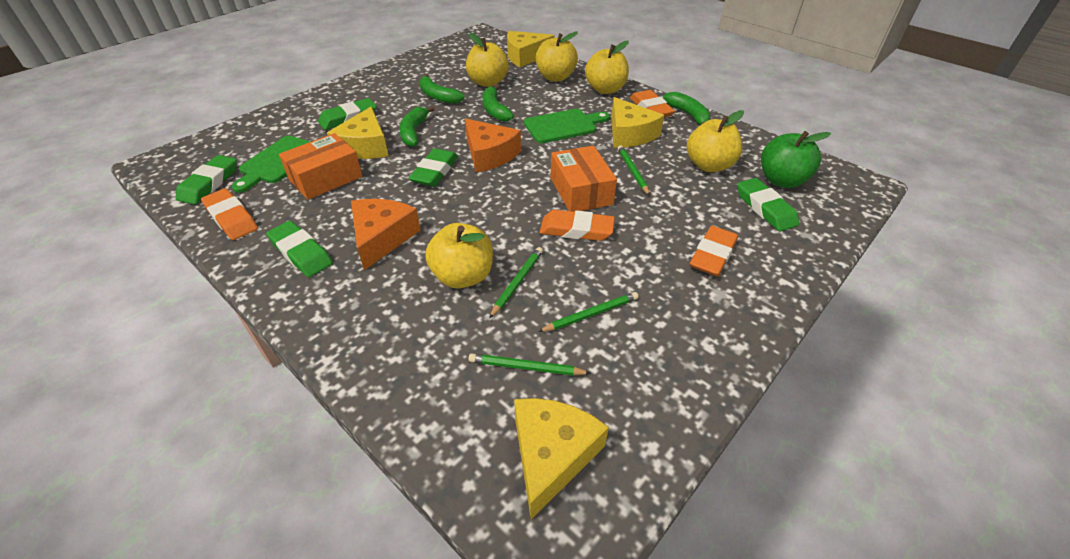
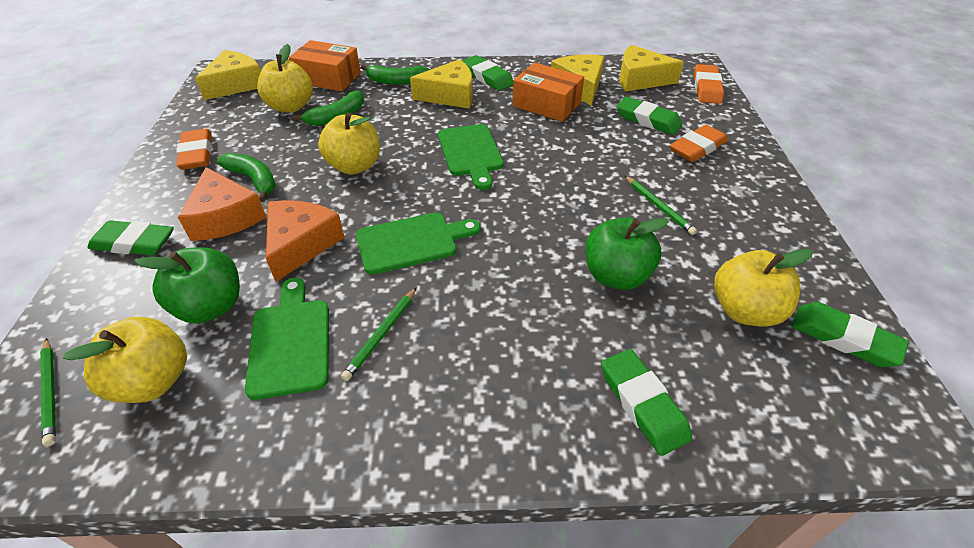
green apple: 1 -> 2
green banana: 4 -> 3
green cutting board: 2 -> 3
green pencil: 4 -> 3
orange eraser: 4 -> 3
yellow apple: 5 -> 4

